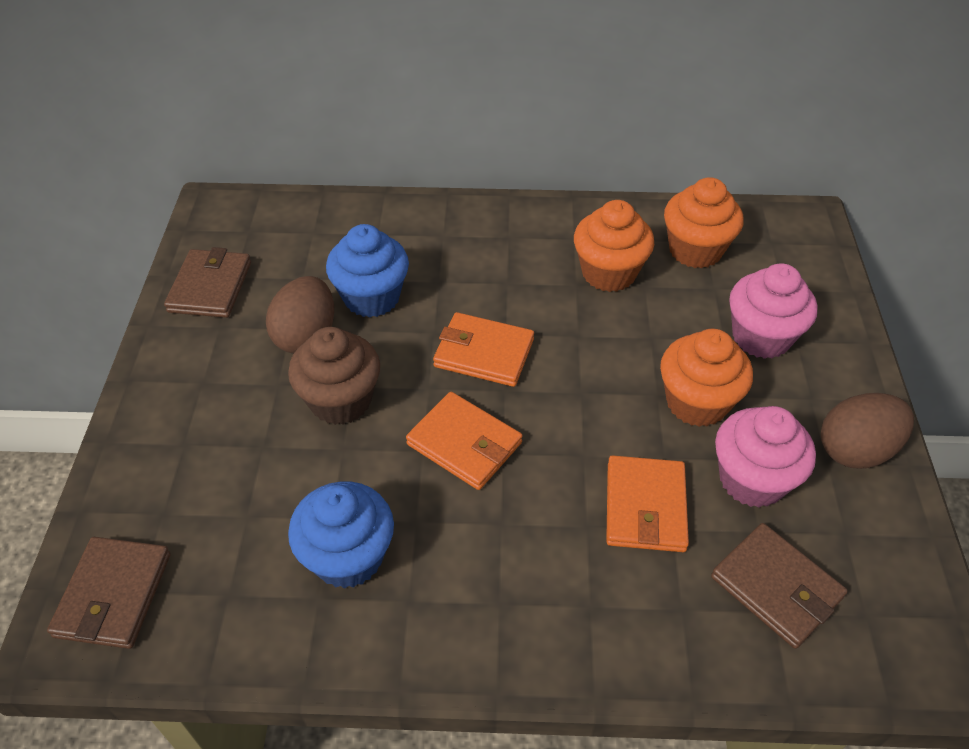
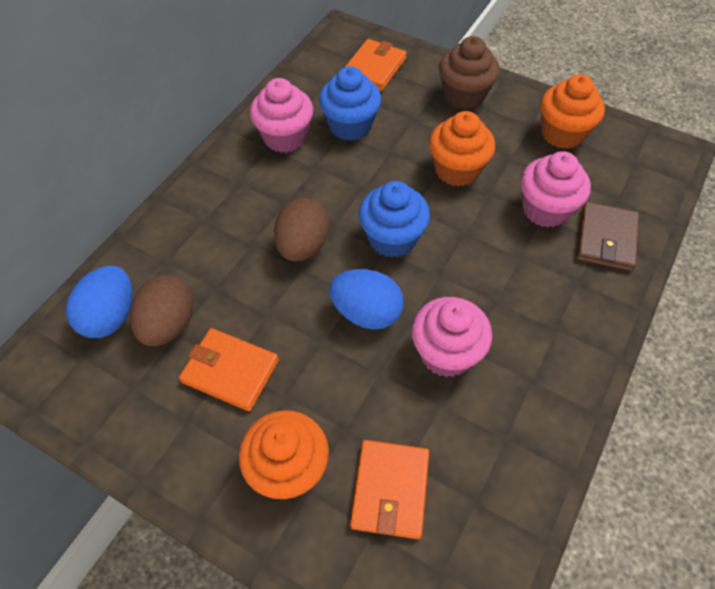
blue egg: 0 -> 2
brown wallet: 3 -> 1
pink cupcake: 2 -> 3

